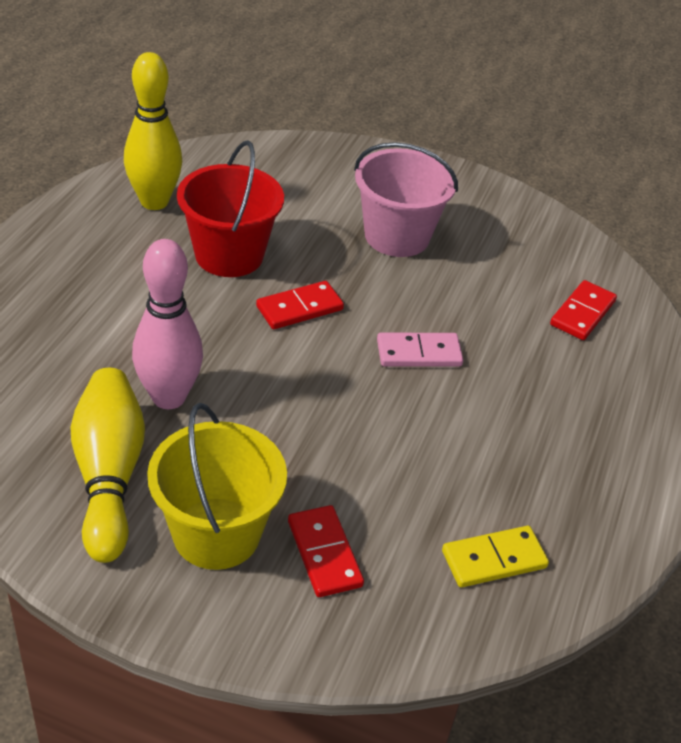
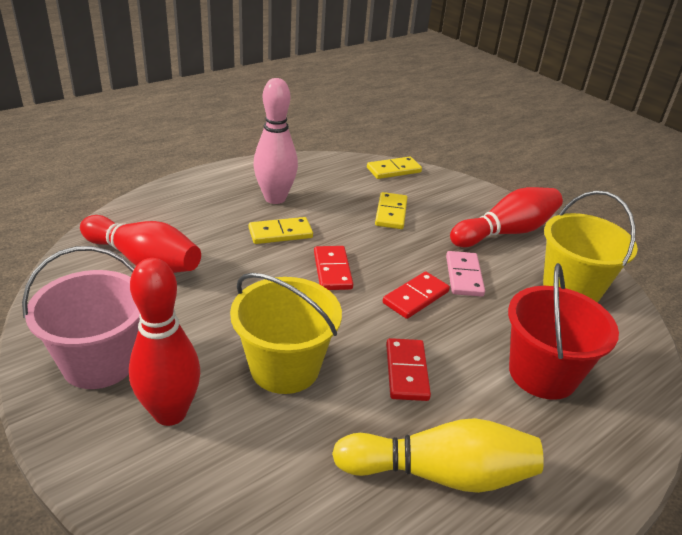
red bowling pin: 0 -> 3
yellow bowling pin: 2 -> 1
yellow bucket: 1 -> 2
yellow domino: 1 -> 3

